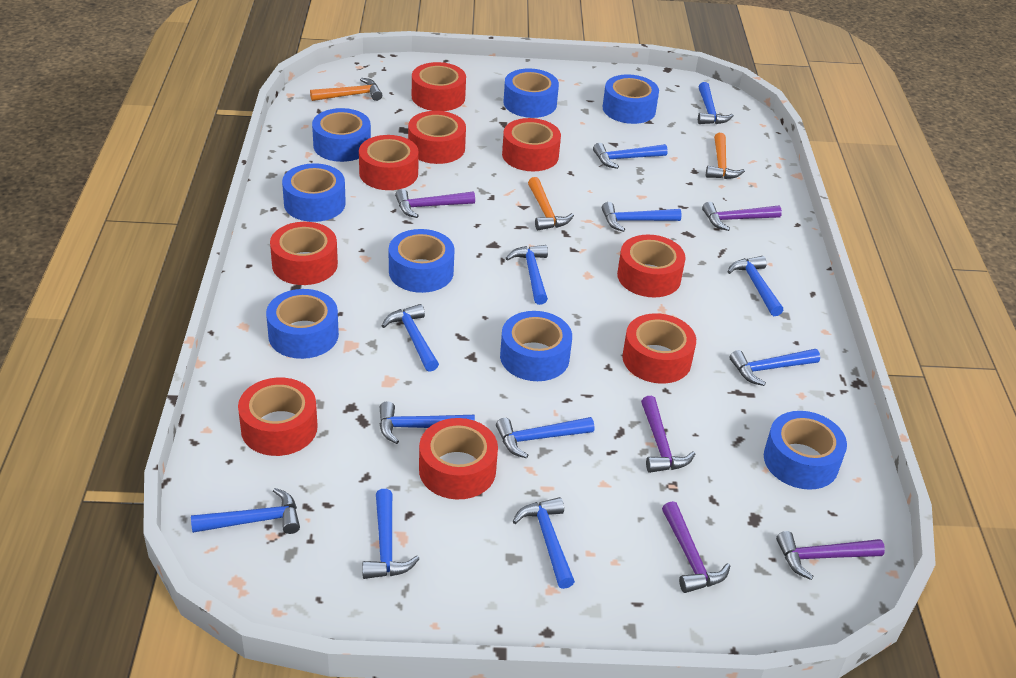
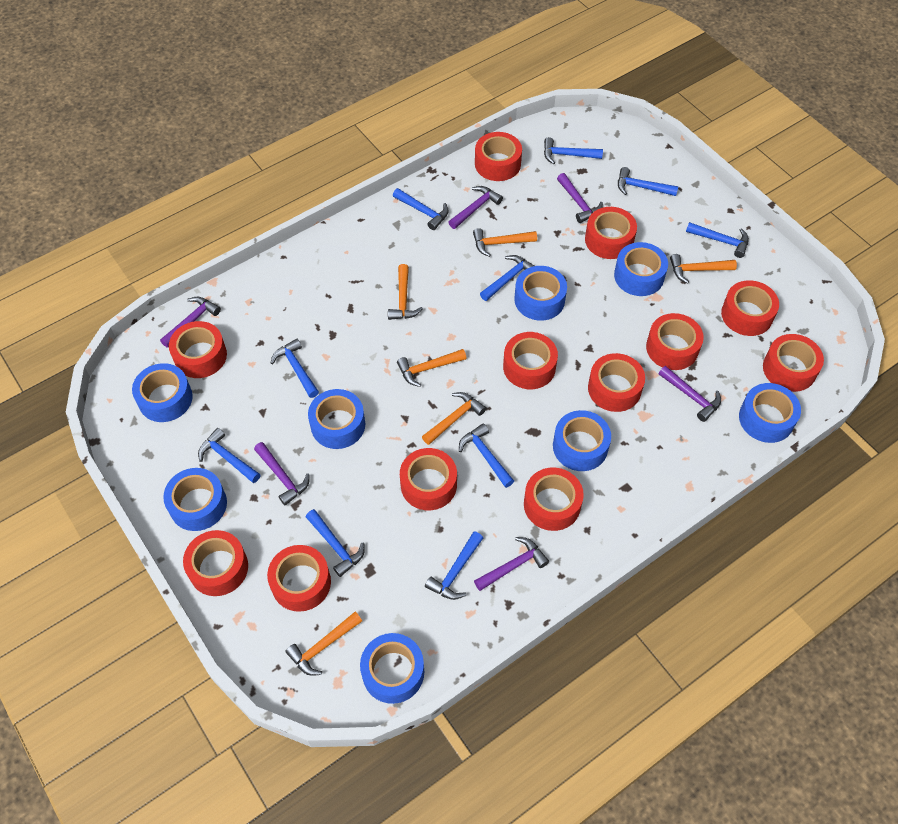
blue hammer: 12 -> 10
orange hammer: 3 -> 6
purple hammer: 5 -> 6
red tape: 9 -> 12

